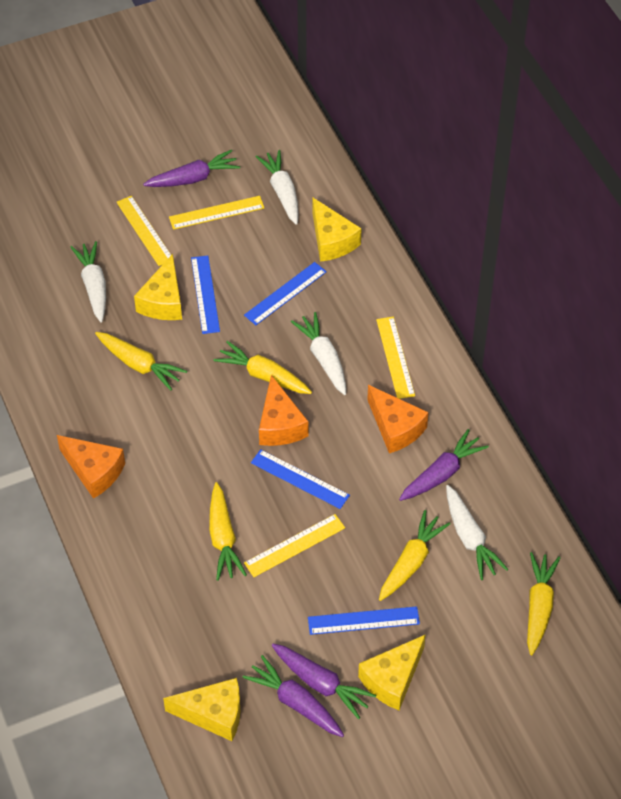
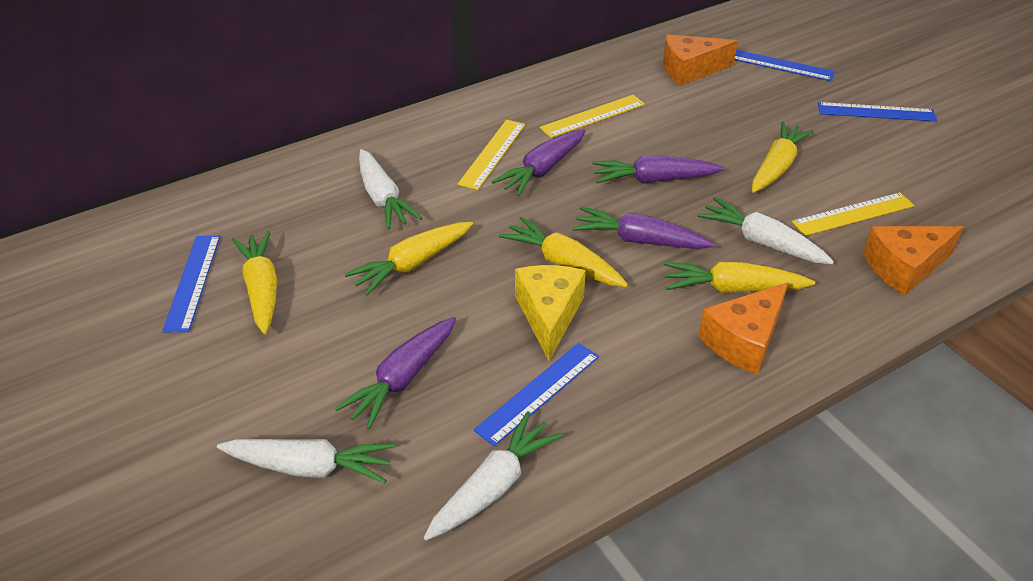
yellow cheese: 4 -> 1
yellow ruler: 4 -> 3

